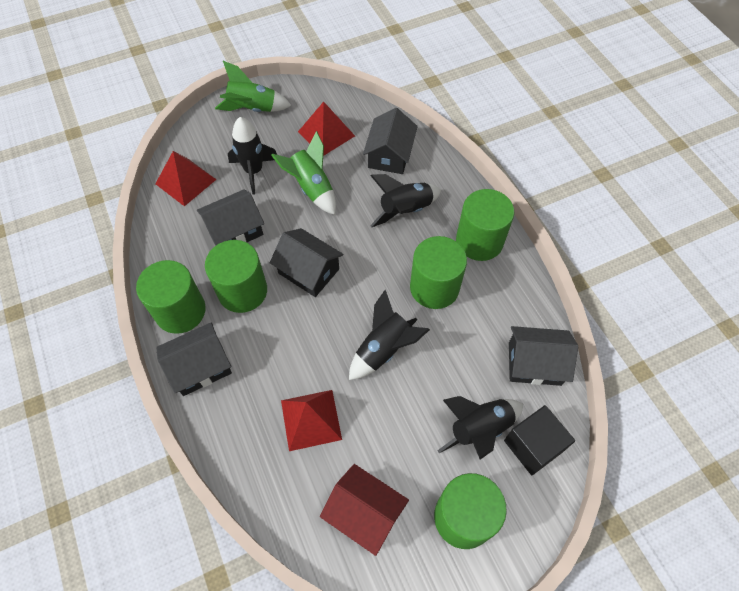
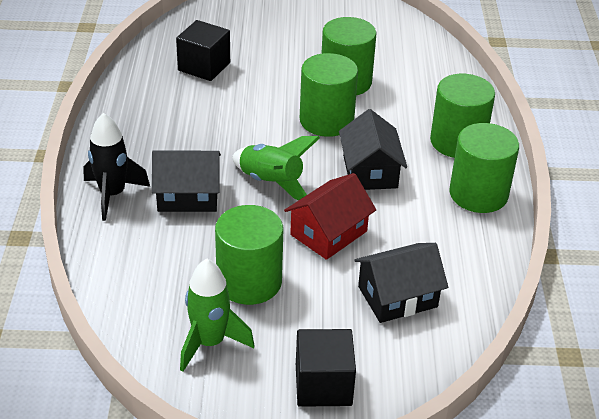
black cube: 1 -> 2
black house: 5 -> 3
black rocket: 4 -> 1
red pyramid: 3 -> 0

